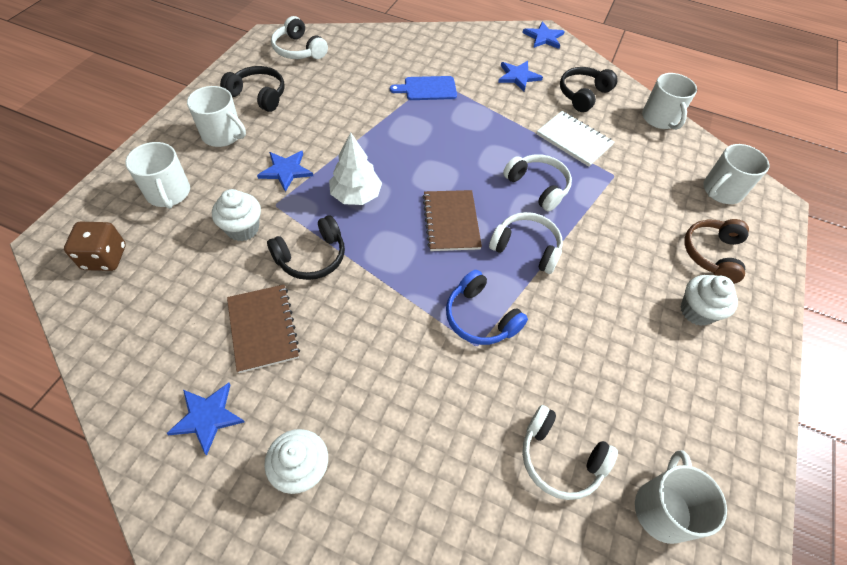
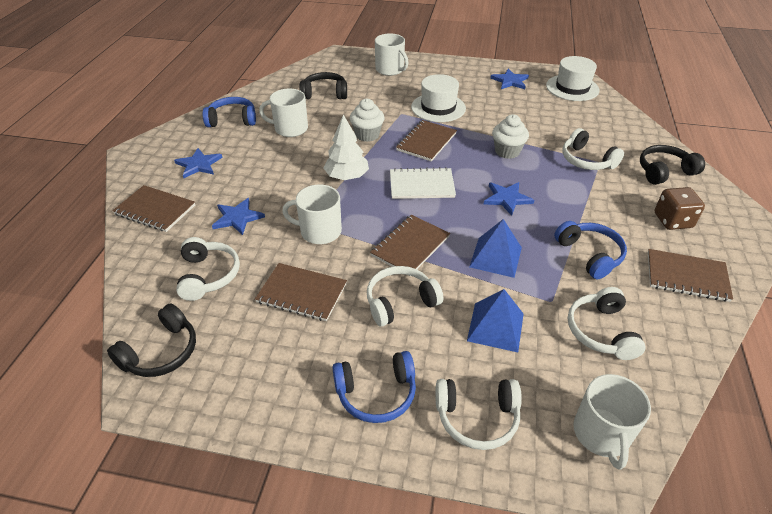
blue cutting board: 1 -> 0
blue headphones: 1 -> 3
blue pyramid: 0 -> 2
brown headphones: 1 -> 0
brown notebook: 2 -> 5
white cupcake: 3 -> 2
white hat: 0 -> 2
white headphones: 4 -> 5
white mug: 5 -> 4

